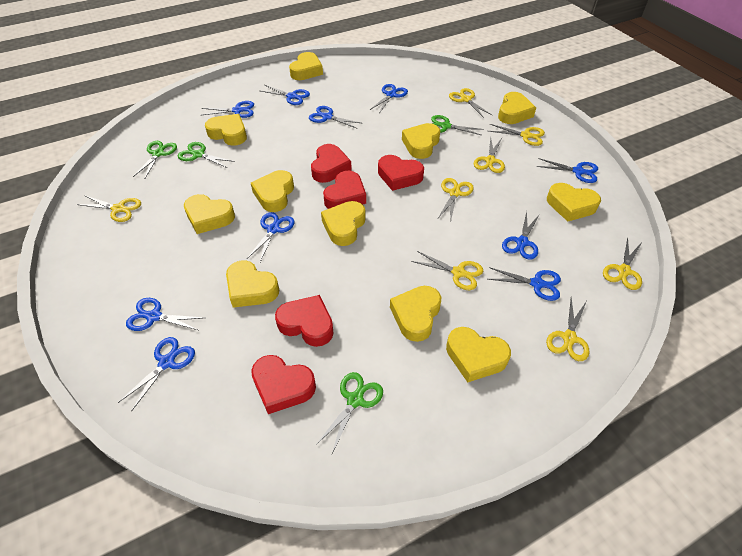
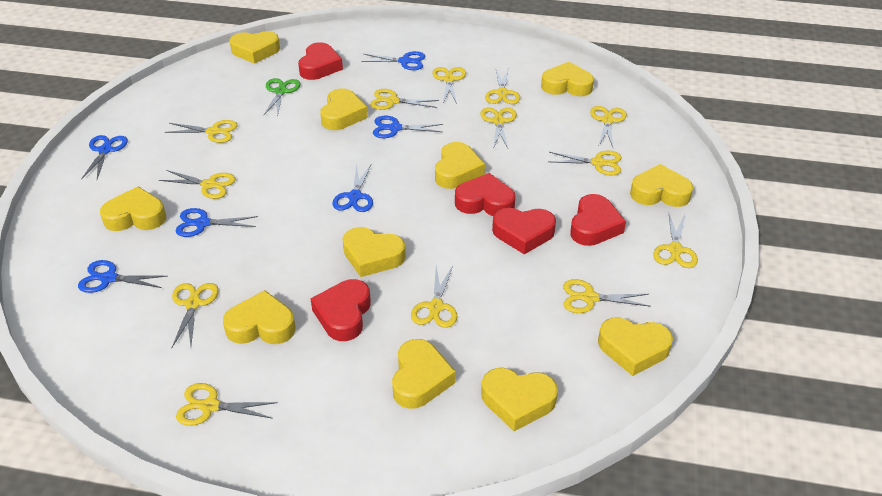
blue scissors: 10 -> 6
green scissors: 4 -> 1
yellow scissors: 8 -> 13

